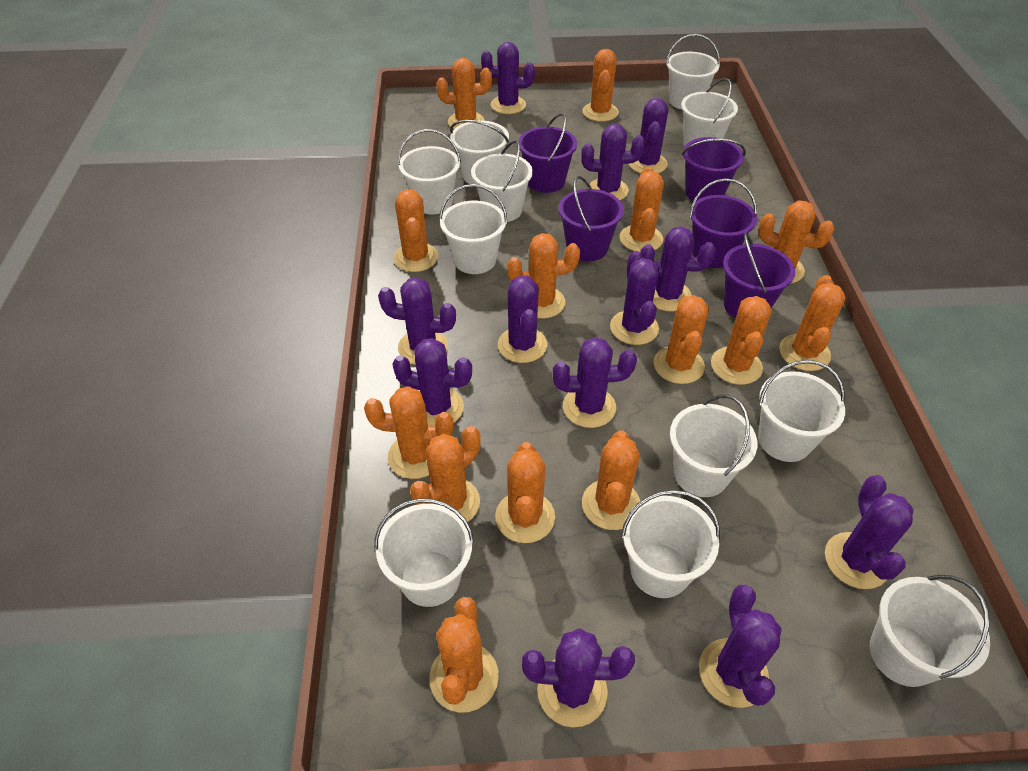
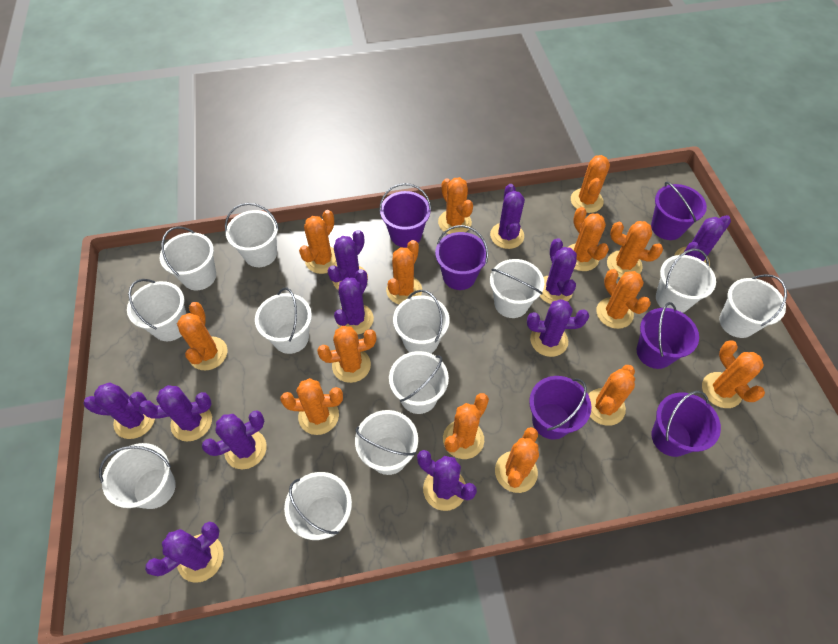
purple bucket: 5 -> 6
purple cactus: 12 -> 11
white bucket: 11 -> 12

